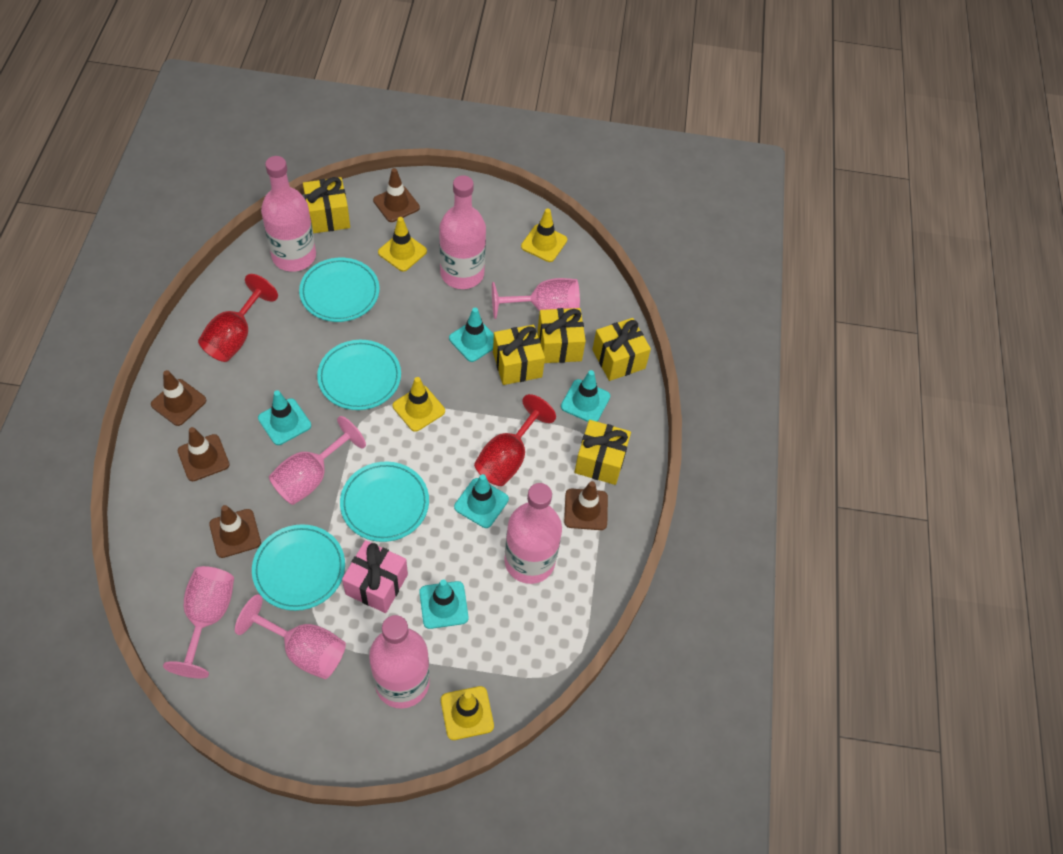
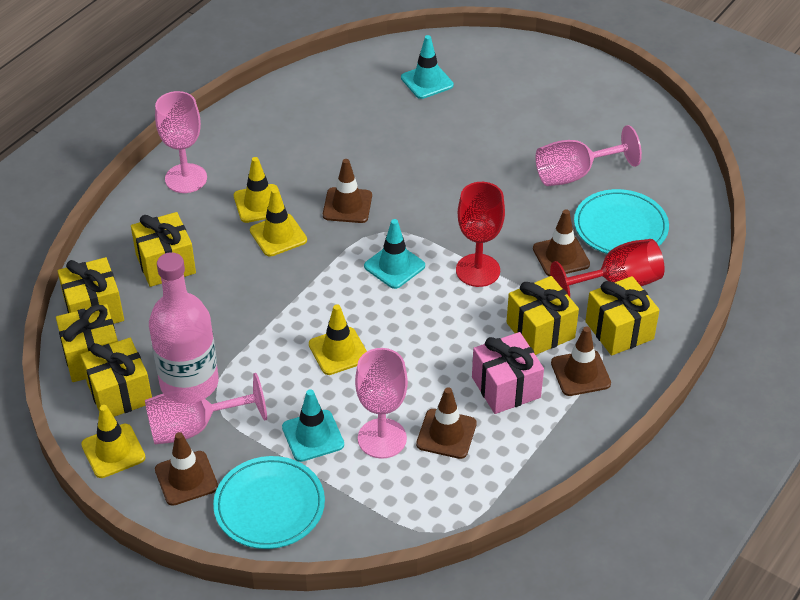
pink bottle: 4 -> 1
turquoise plate: 4 -> 2
turquoise traffic cone: 5 -> 3
yellow gift: 5 -> 6

